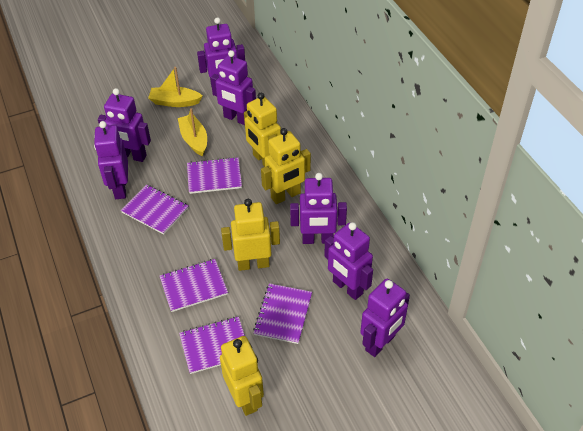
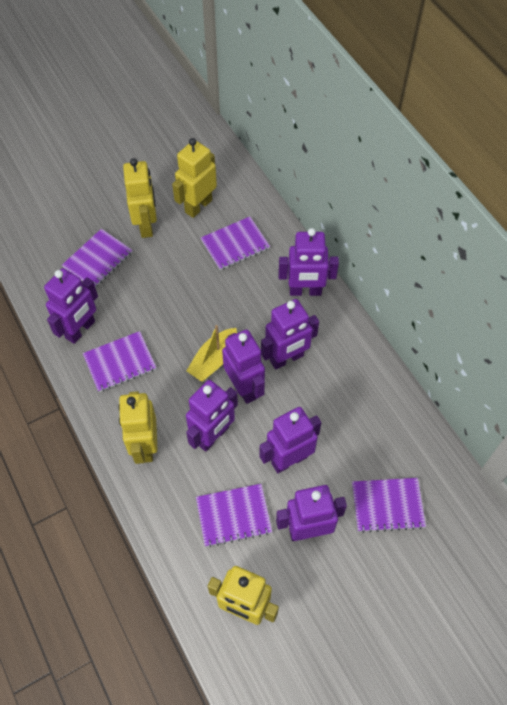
yellow boat: 2 -> 1

